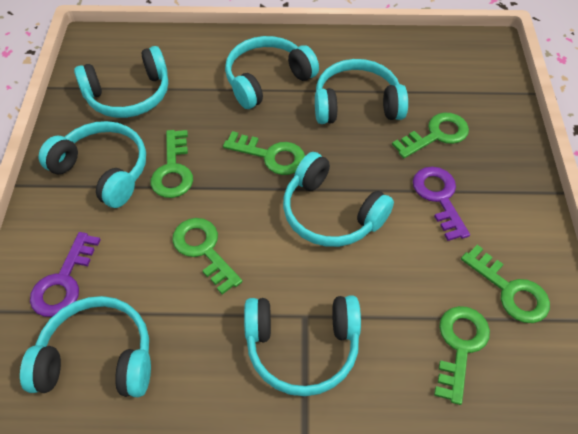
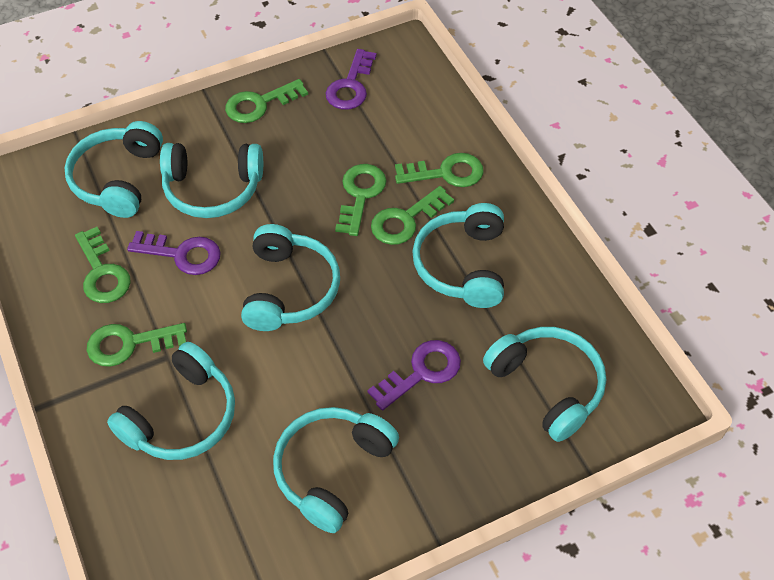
purple key: 2 -> 3

